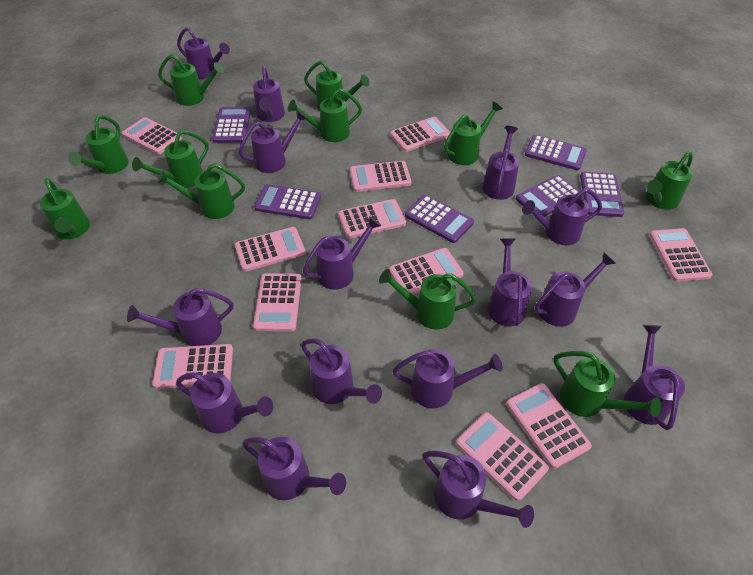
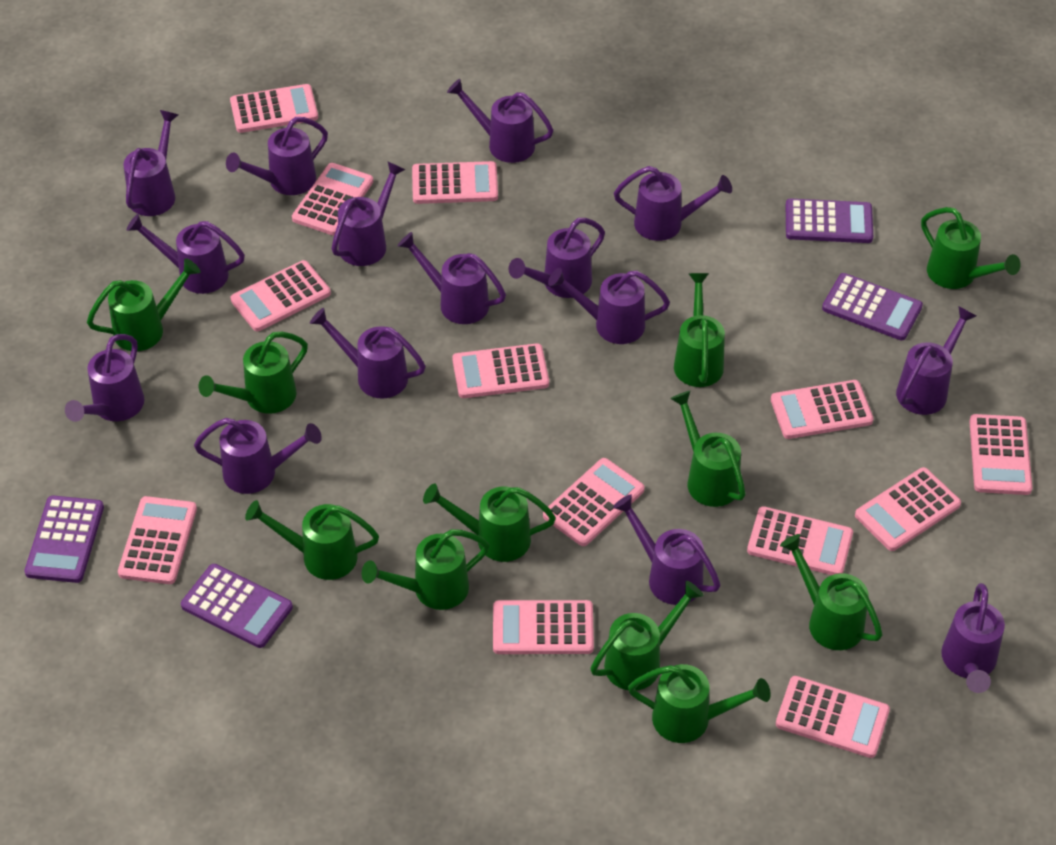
pink calculator: 11 -> 13
purple calculator: 6 -> 4

